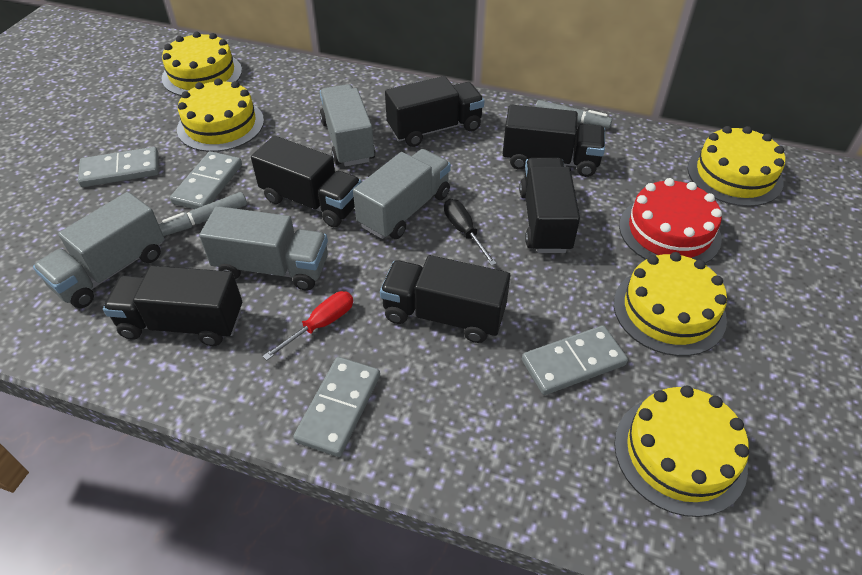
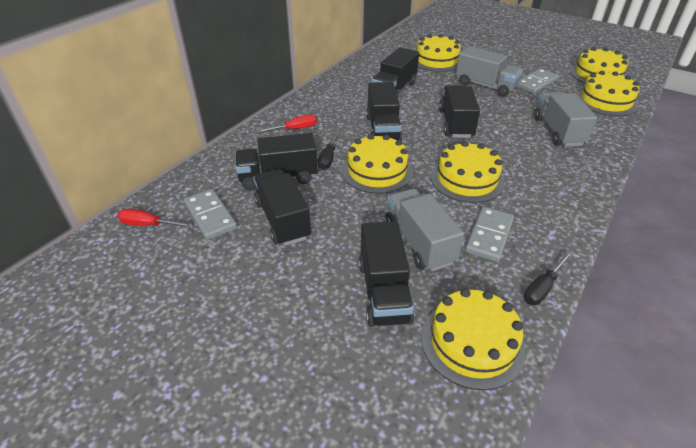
black screwdriver: 1 -> 2
grey domino: 4 -> 3
grey marker: 2 -> 0
grey truck: 4 -> 3
red cake: 1 -> 0
red screwdriver: 1 -> 2
yellow cake: 5 -> 6

